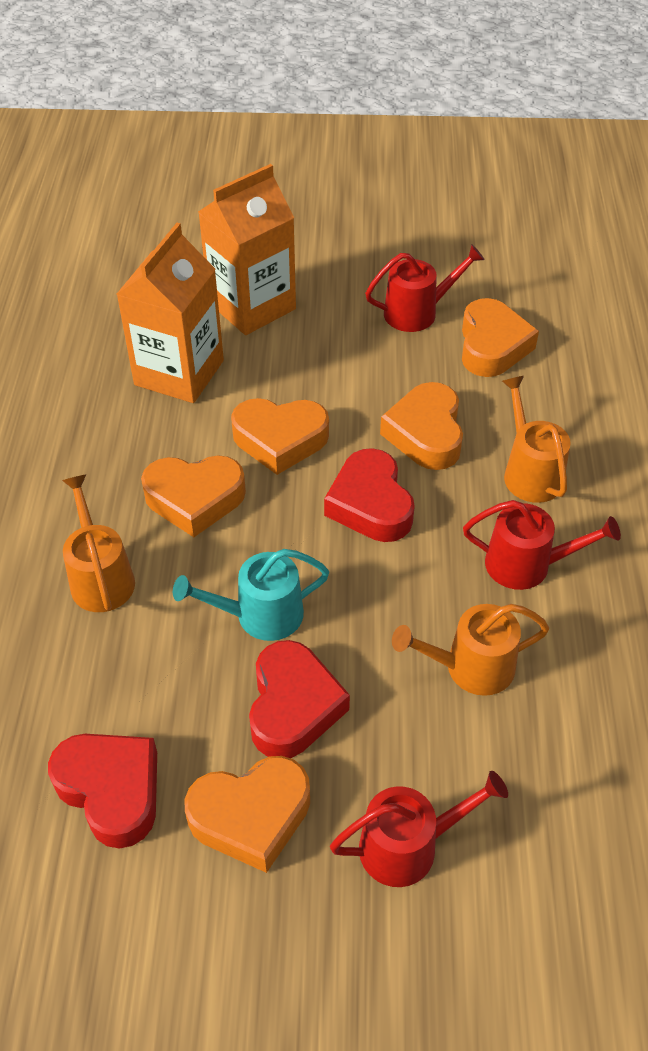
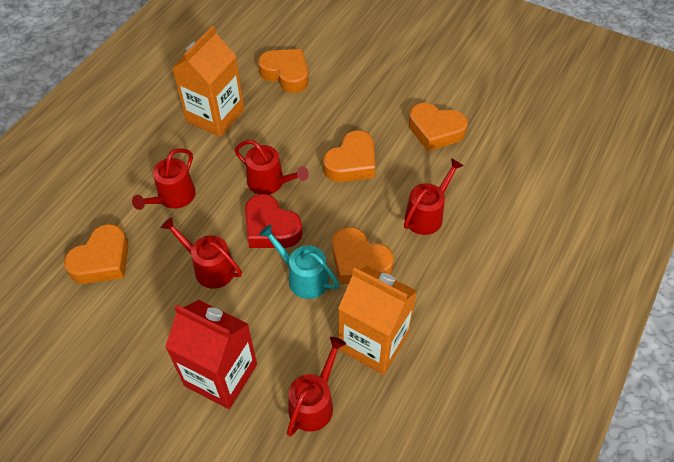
orange watering can: 3 -> 0
red carton: 0 -> 1
red heart: 3 -> 1
red watering can: 3 -> 5

